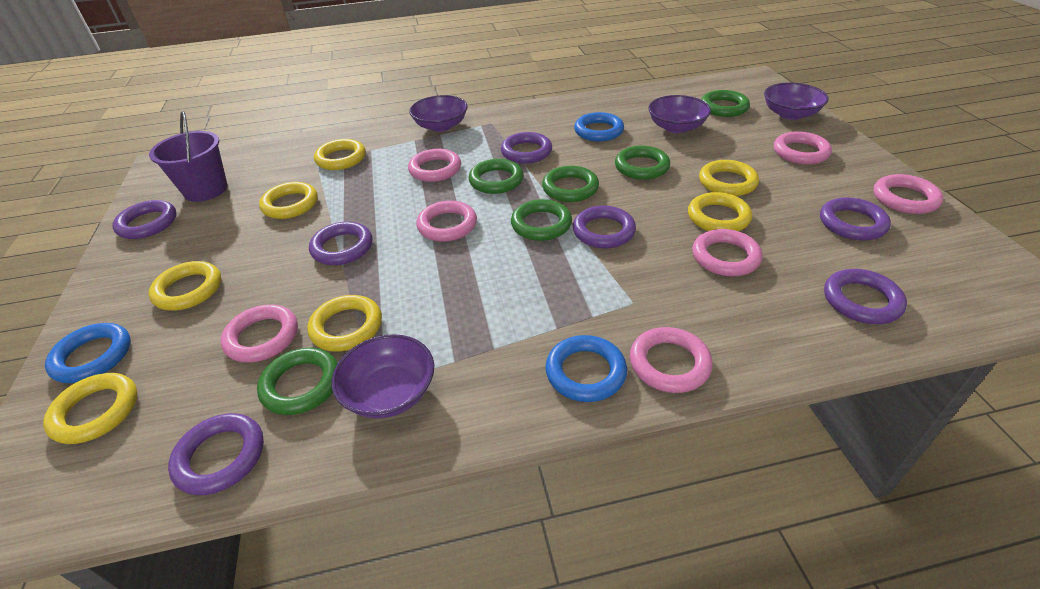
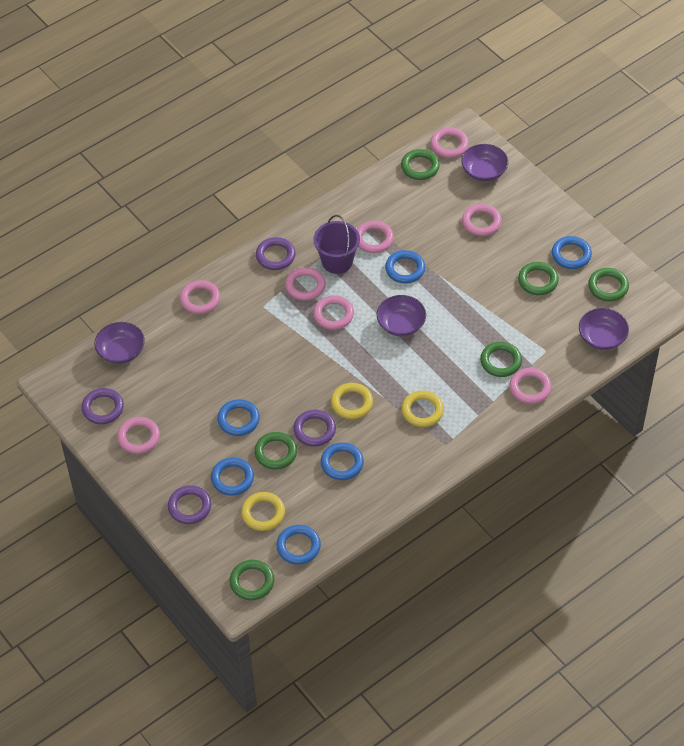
blue ring: 3 -> 6
pink ring: 7 -> 8
purple ring: 7 -> 4
yellow ring: 7 -> 3

